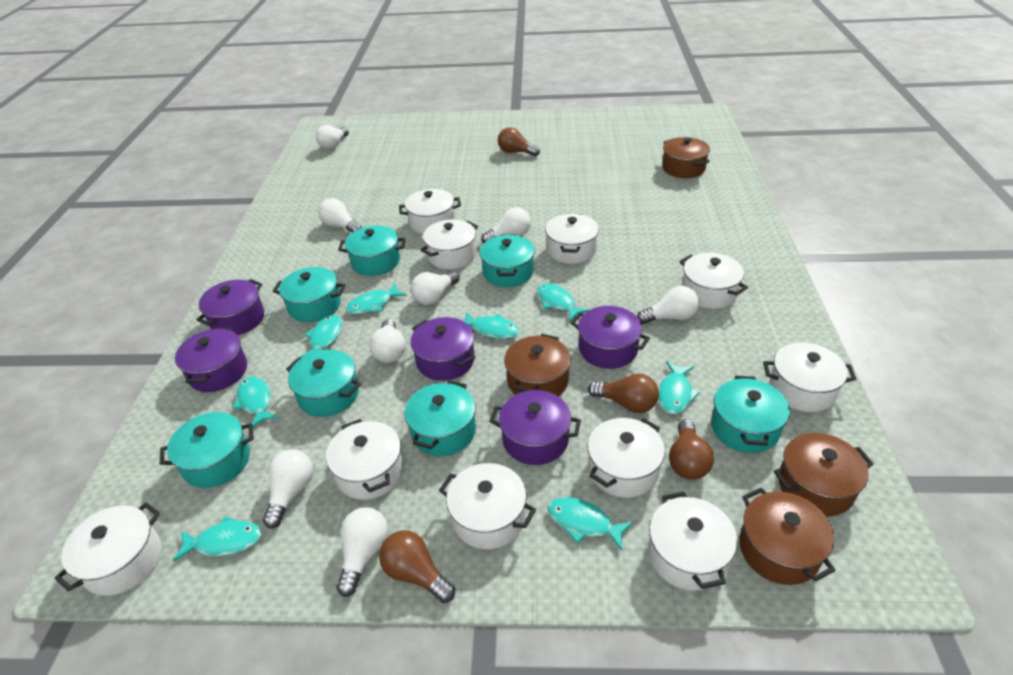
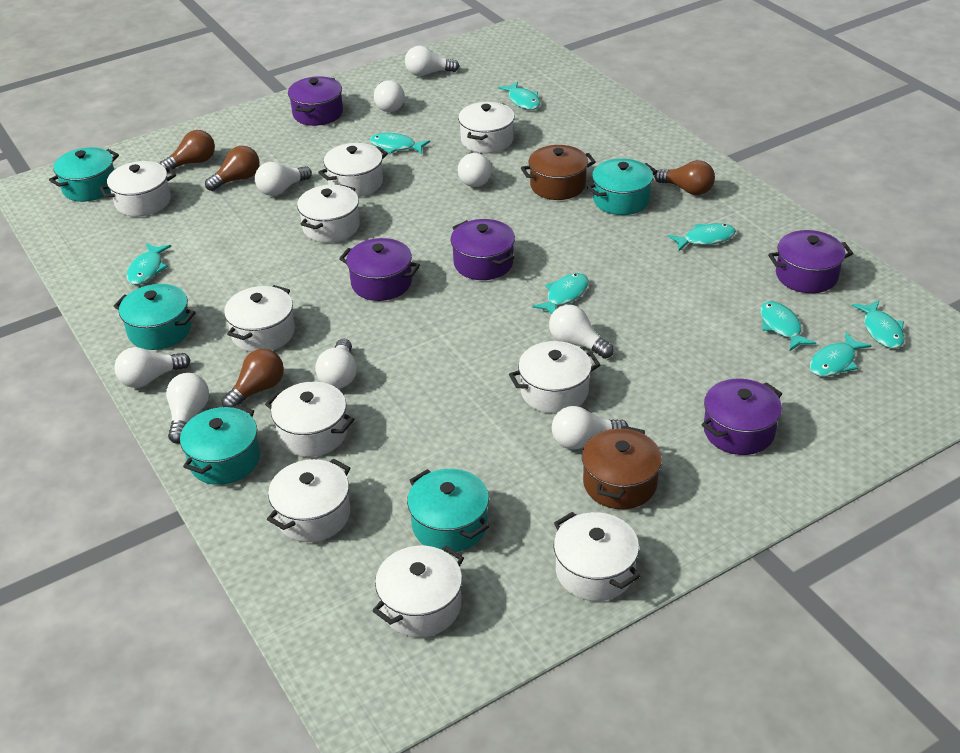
brown pot: 4 -> 2
turquoise pot: 7 -> 5
white light bulb: 8 -> 9

